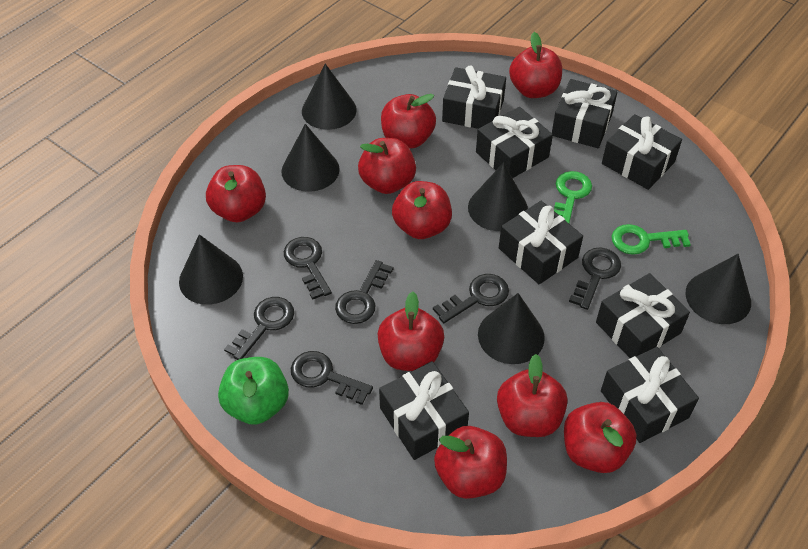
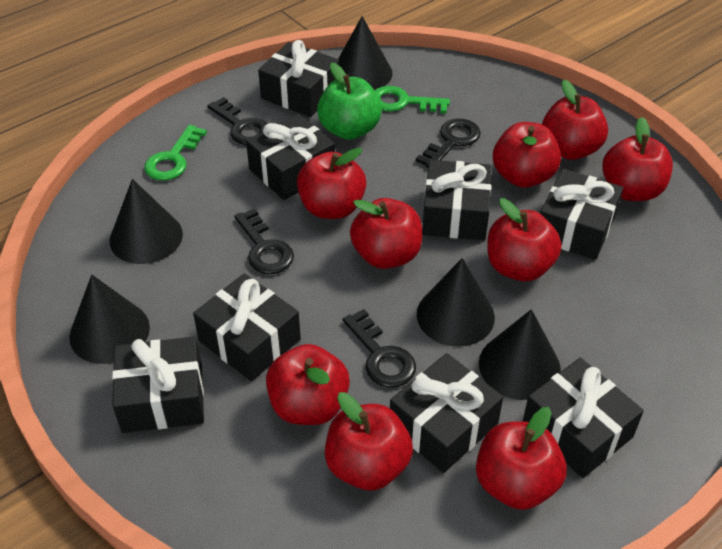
black cone: 6 -> 5
black key: 6 -> 4

